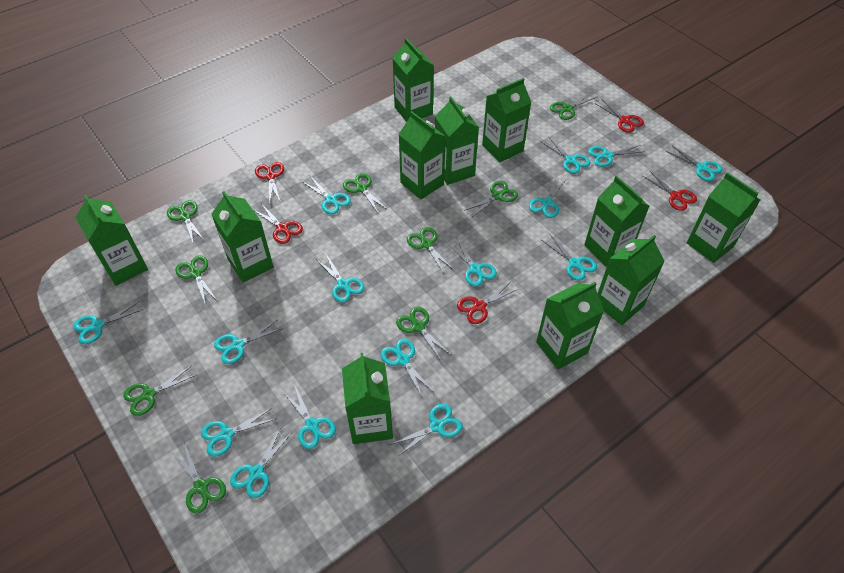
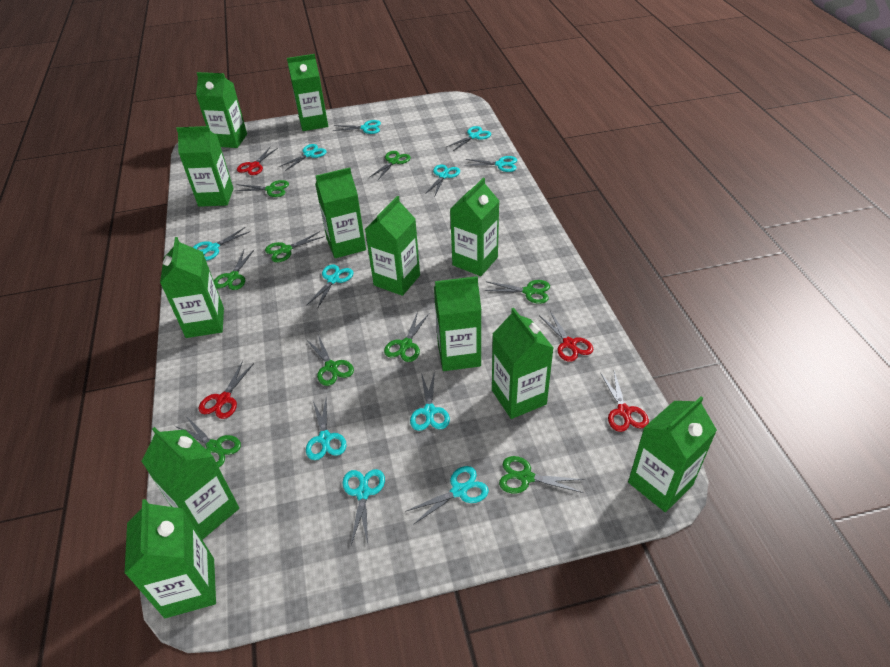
green carton: 11 -> 12
red scissors: 5 -> 4
turquoise scissors: 15 -> 11

